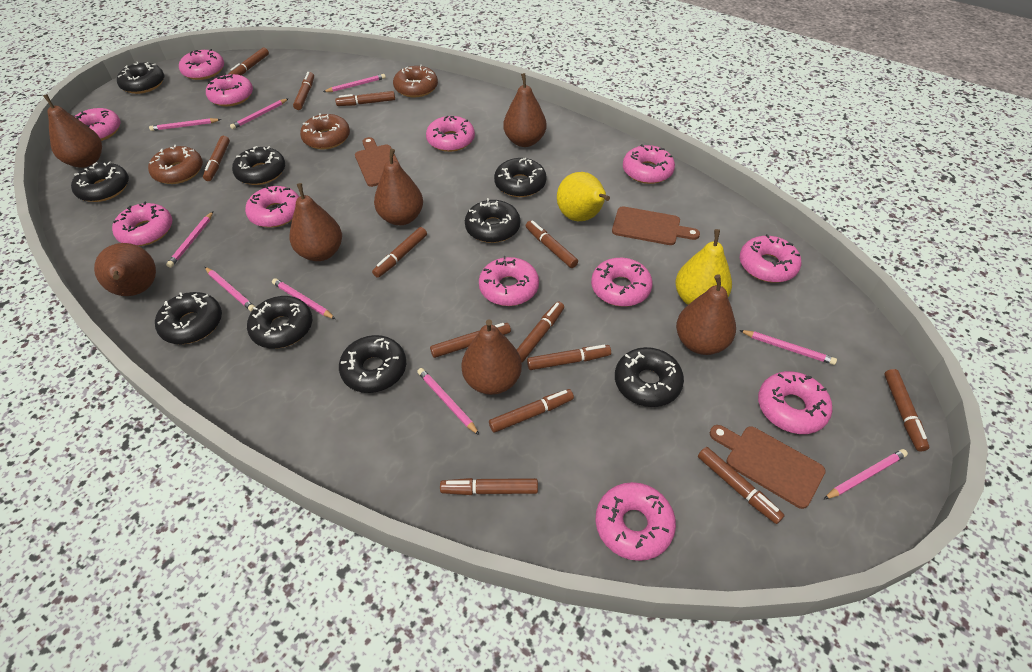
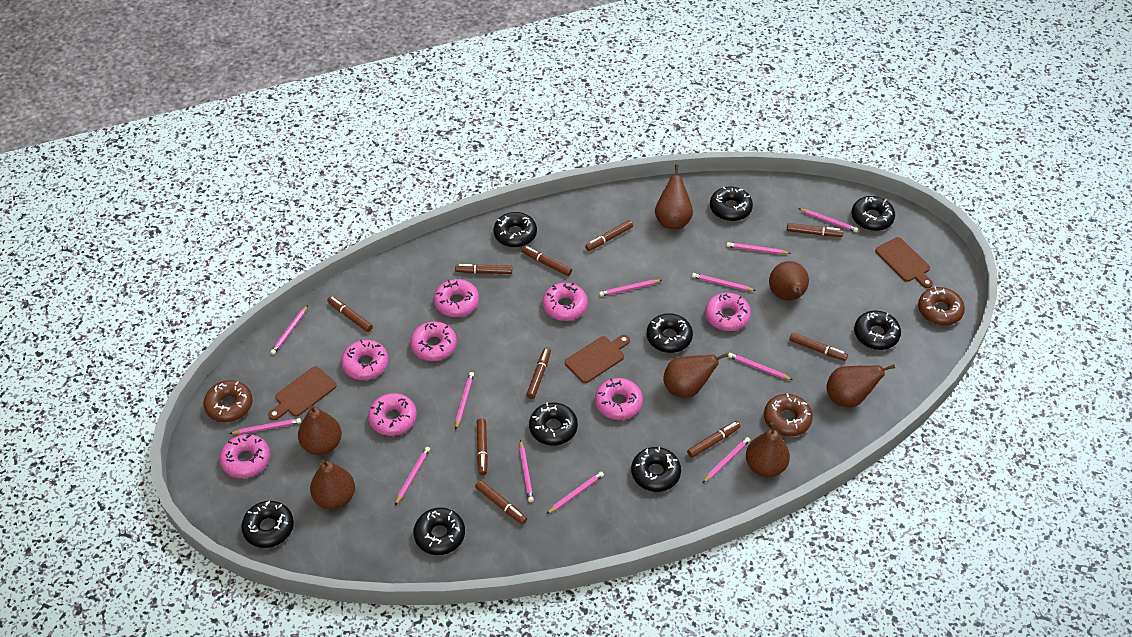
brown marker: 13 -> 10
pink donut: 12 -> 8
pink pencil: 9 -> 12
yellow pear: 2 -> 0

